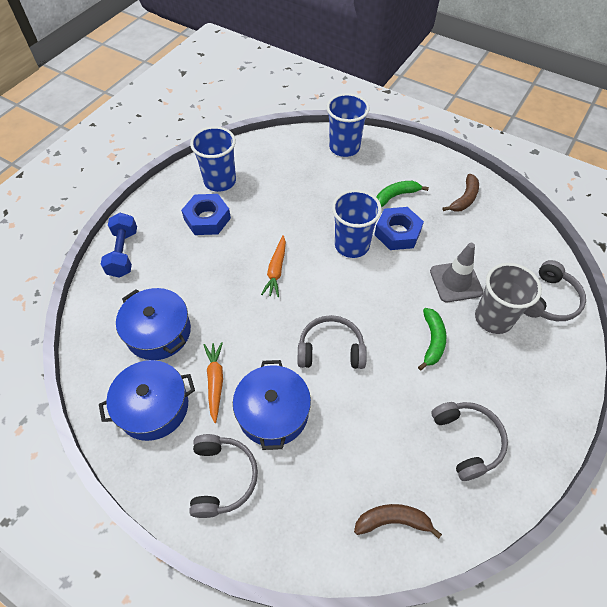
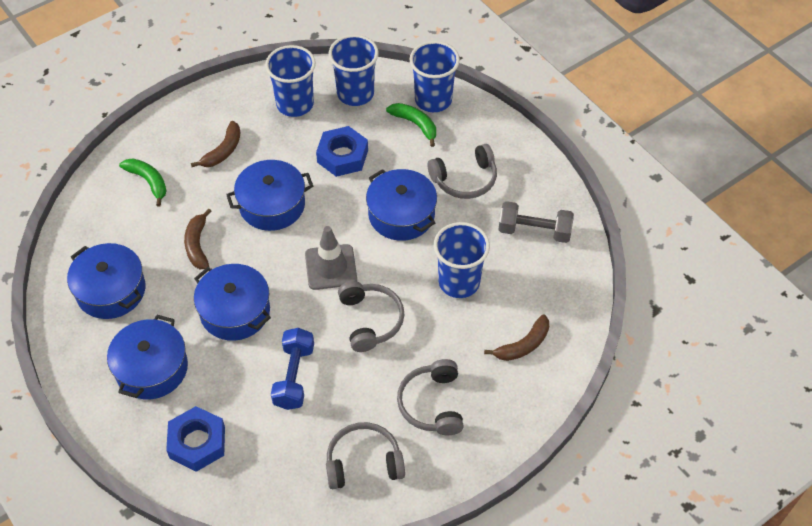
blue cup: 3 -> 4
blue pot: 3 -> 5
brown banana: 2 -> 3
grey cup: 1 -> 0
grey dumbbell: 0 -> 1
orange carrot: 2 -> 0

